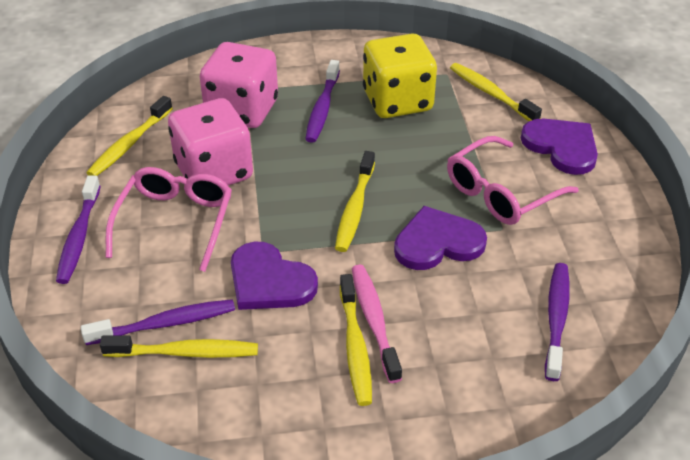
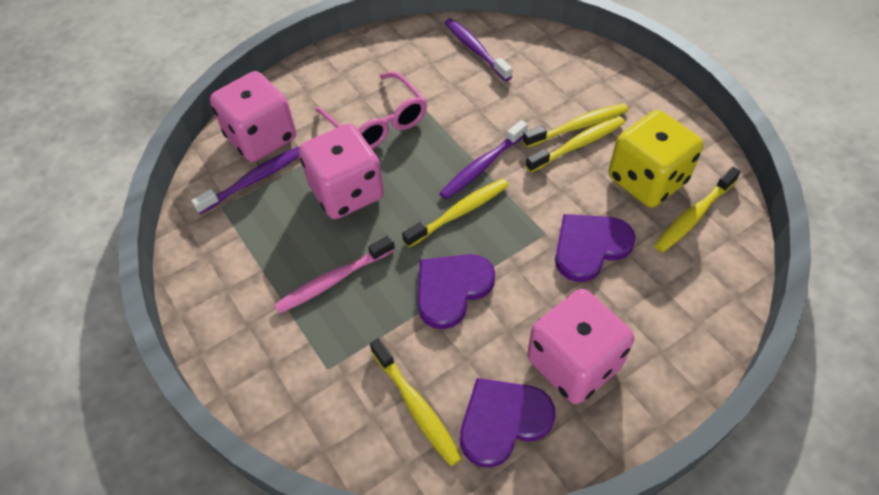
pink dice: 2 -> 3
pink glasses: 2 -> 1
purple toothbrush: 4 -> 3

